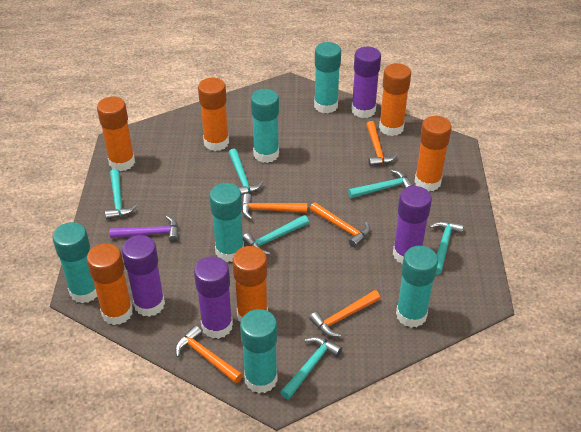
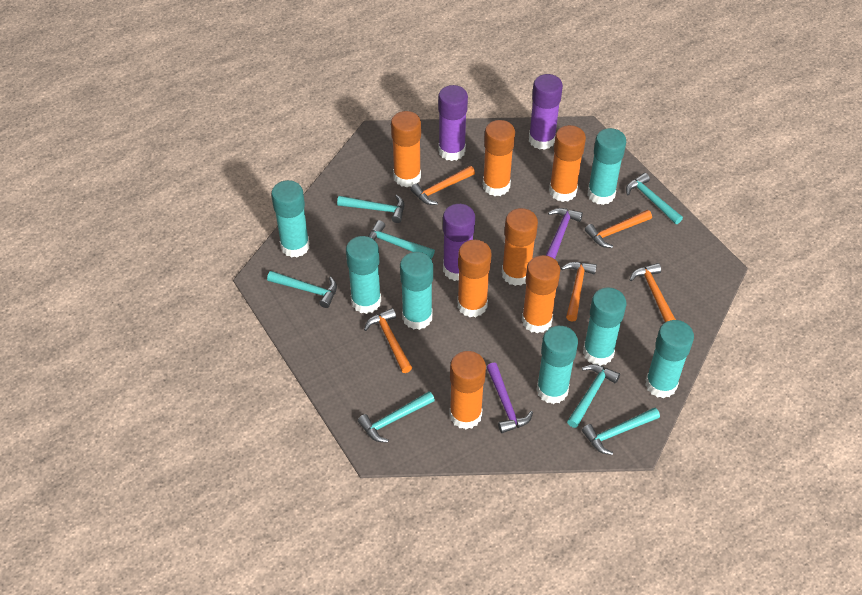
orange glue stick: 6 -> 7
purple glue stick: 4 -> 3
purple hammer: 1 -> 2
turquoise glue stick: 6 -> 7
turquoise hammer: 6 -> 7

